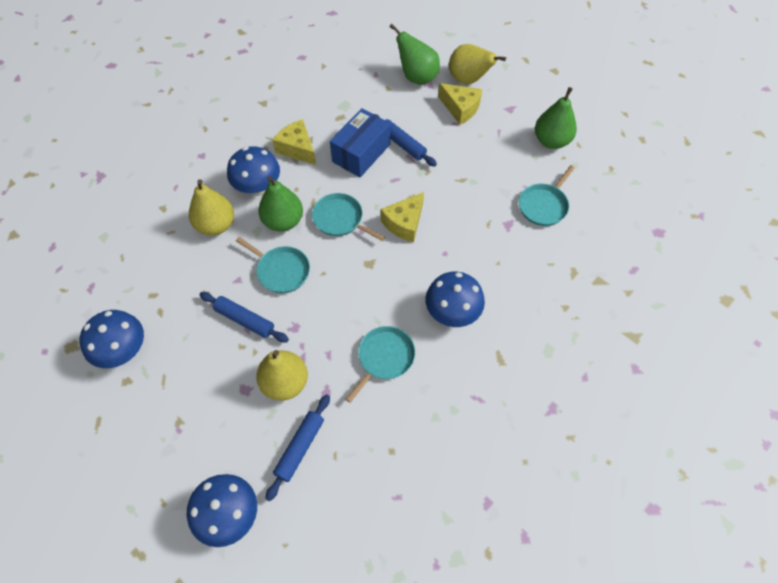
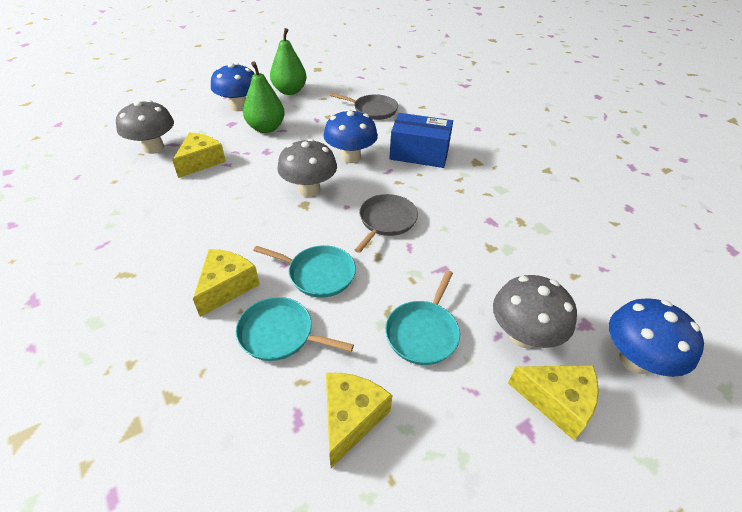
blue mushroom: 4 -> 3
blue rolling pin: 3 -> 0
green pear: 3 -> 2
grey mushroom: 0 -> 3
grey pan: 0 -> 2
turquoise pan: 4 -> 3
yellow cheese: 3 -> 4
yellow pear: 3 -> 0

